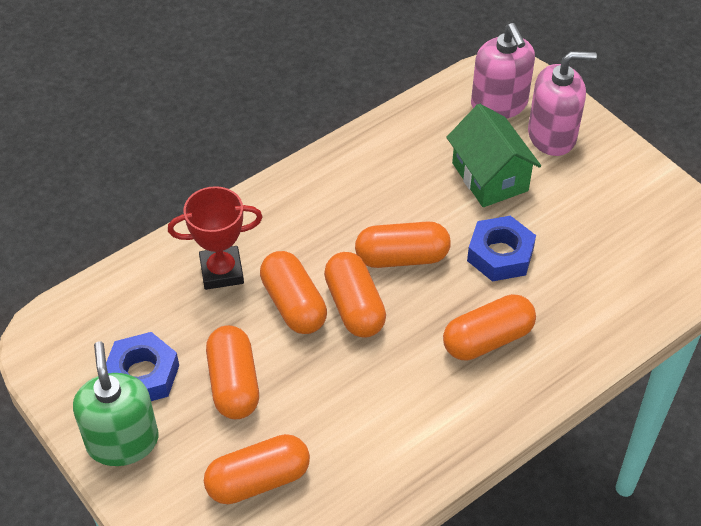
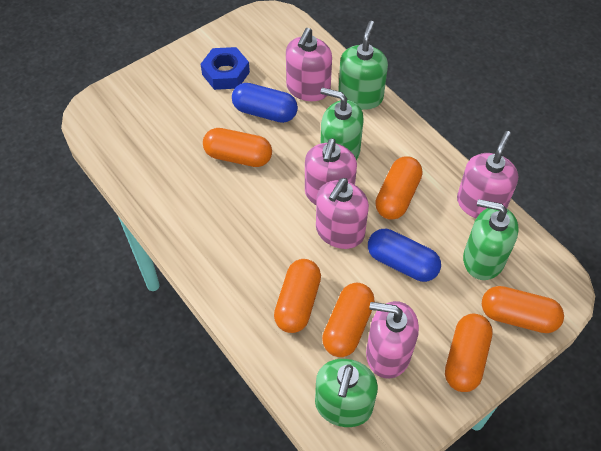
blue capsule: 0 -> 2
blue nut: 2 -> 1
green house: 1 -> 0
green soap dispenser: 1 -> 4
pink soap dispenser: 2 -> 5
red trophy: 1 -> 0

